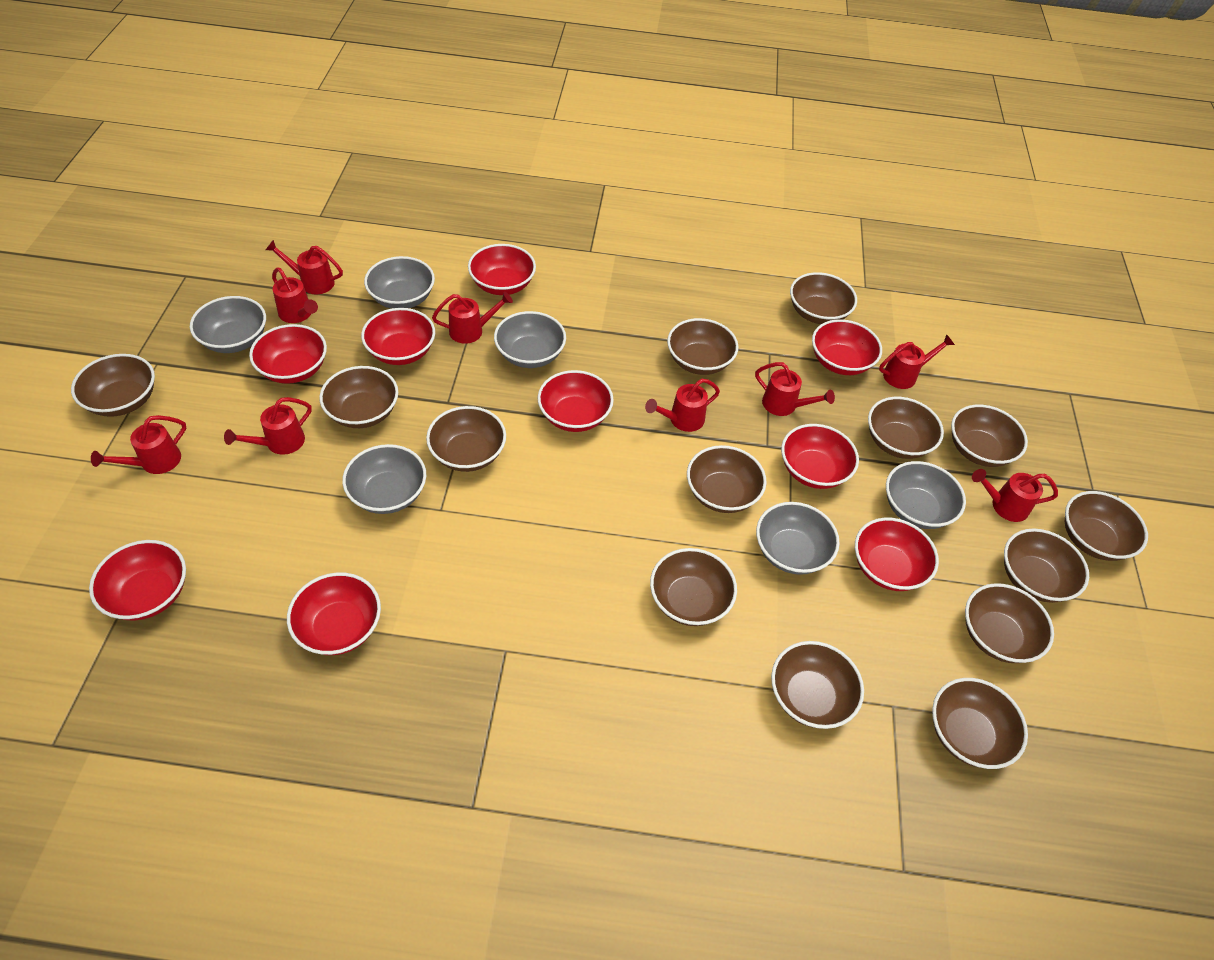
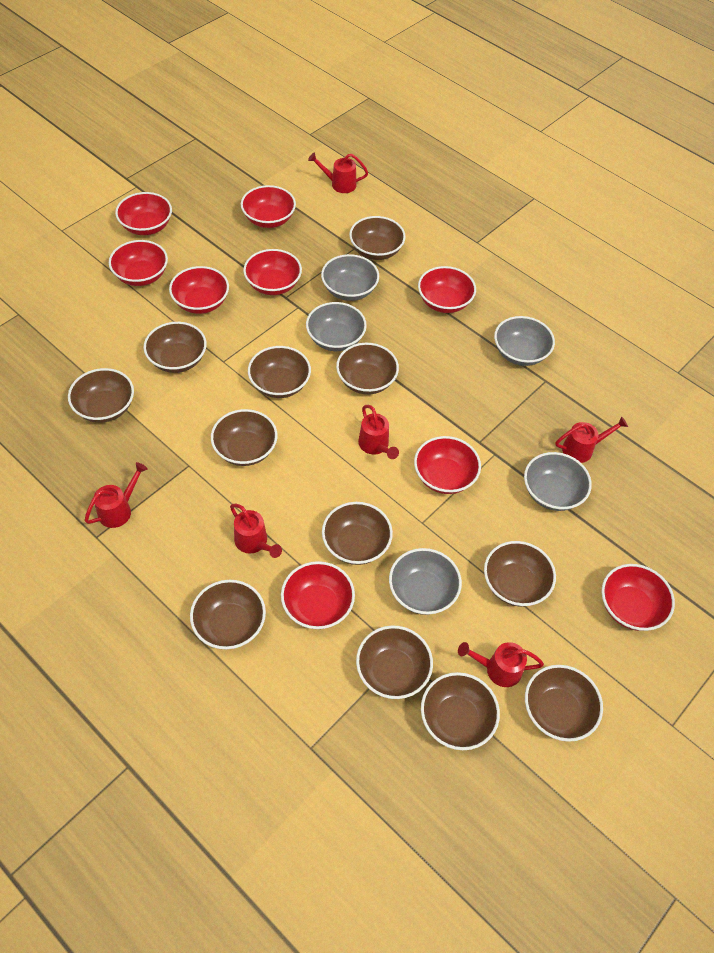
brown bowl: 14 -> 12
grey bowl: 6 -> 5
red watering can: 9 -> 6

